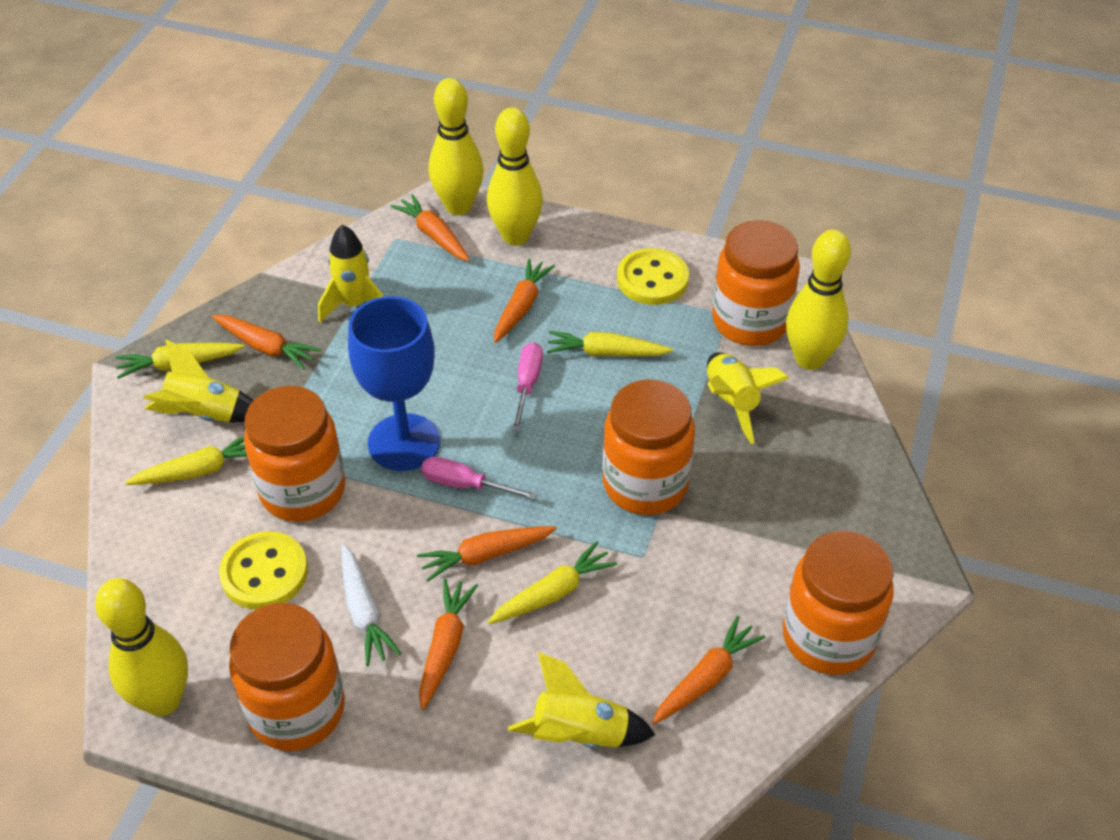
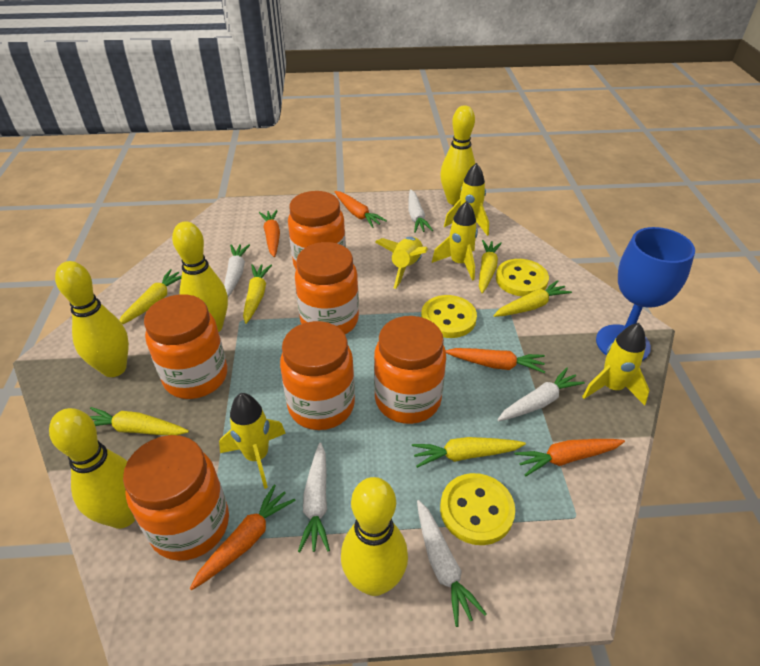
orange carrot: 6 -> 5
orange jar: 5 -> 6
pink screwdriver: 2 -> 0
white carrot: 1 -> 5
yellow bowling pin: 4 -> 5
yellow button: 2 -> 3
yellow carrot: 4 -> 6
yellow rocket: 4 -> 5

